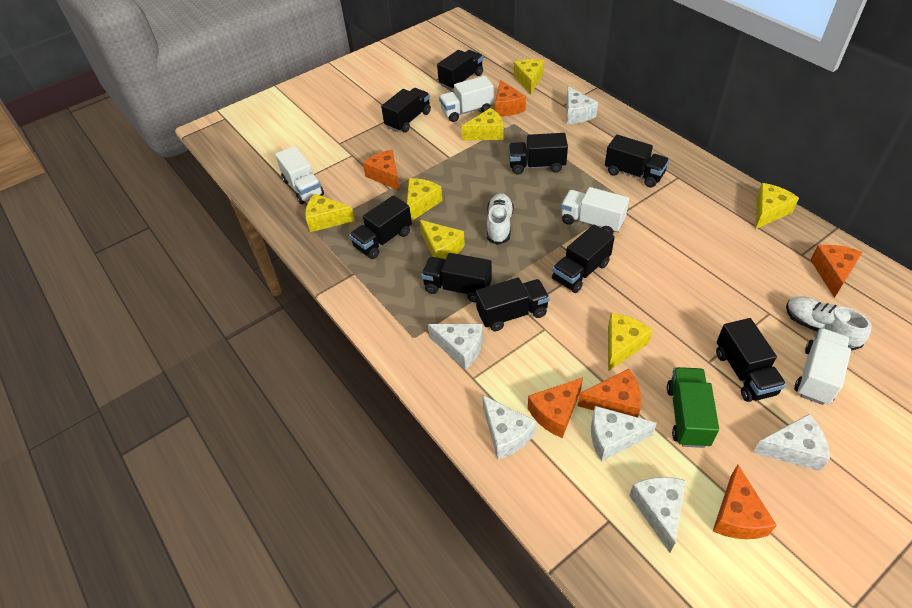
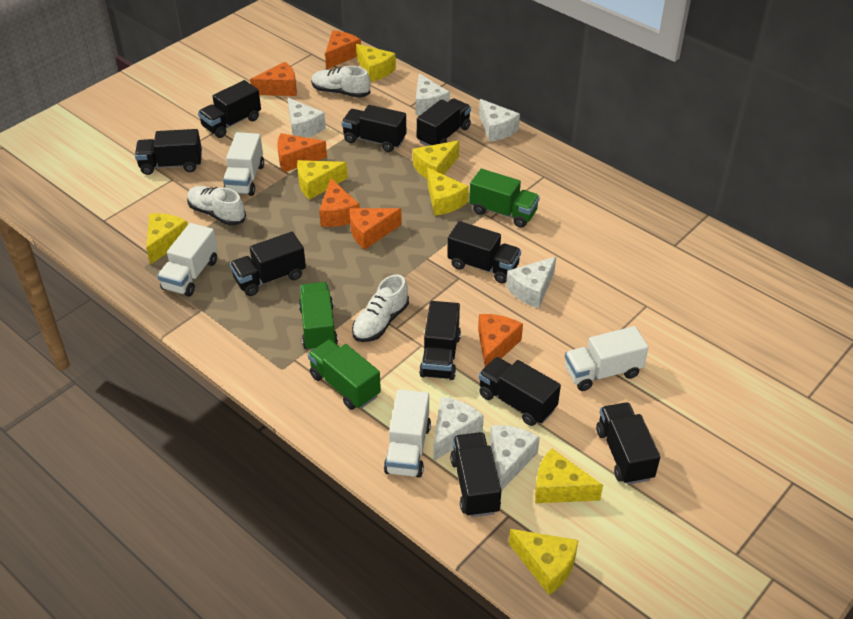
black truck: 9 -> 10
green truck: 1 -> 3
white shoe: 2 -> 3

